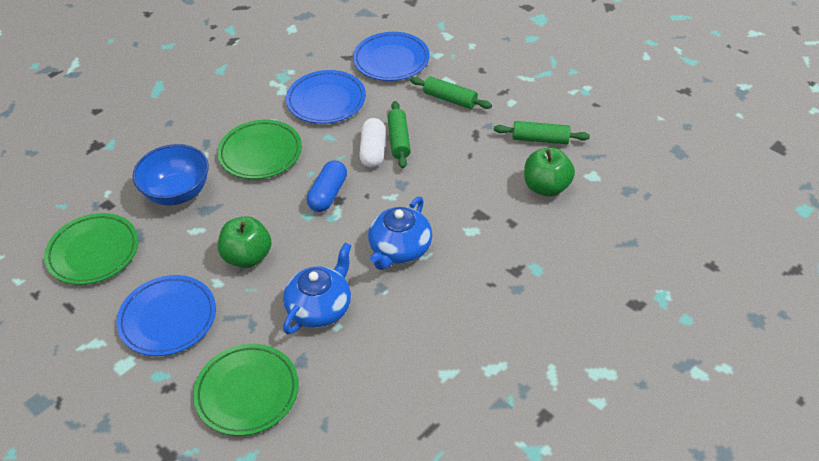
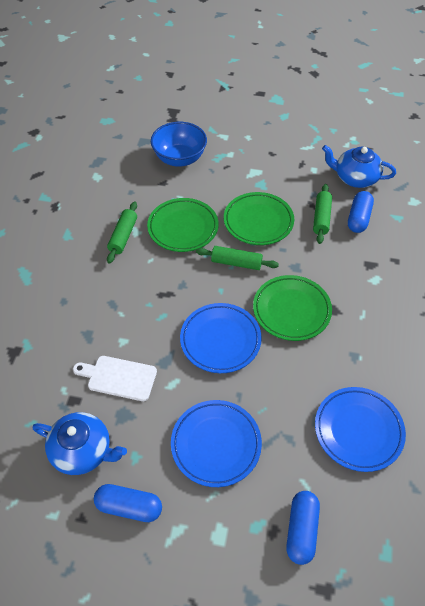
blue capsule: 1 -> 3
green apple: 2 -> 0
white capsule: 1 -> 0
white cutting board: 0 -> 1

